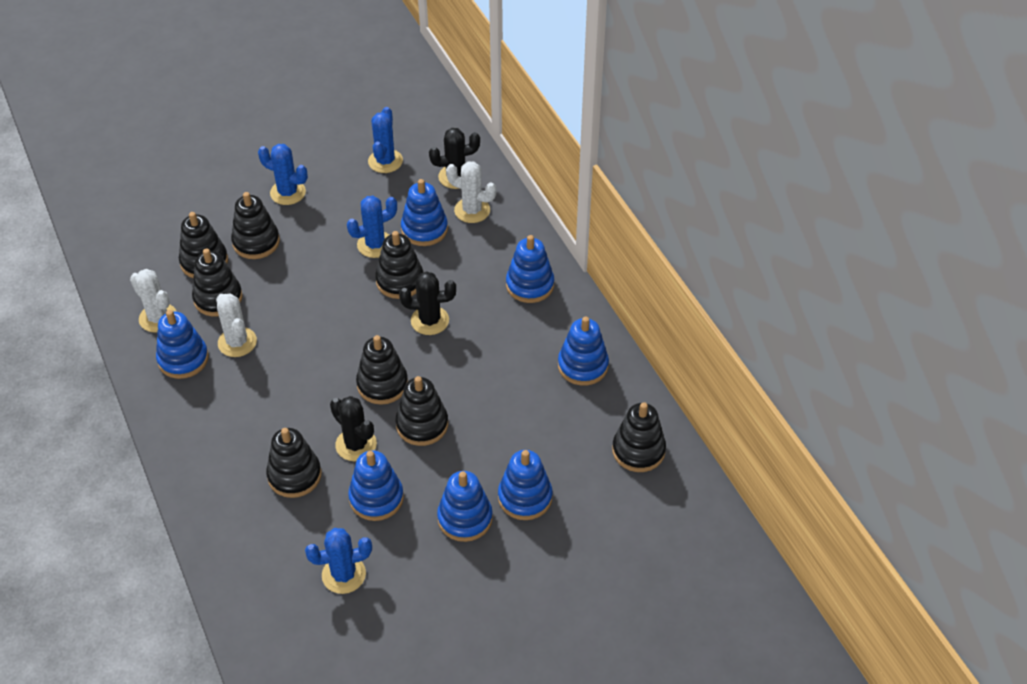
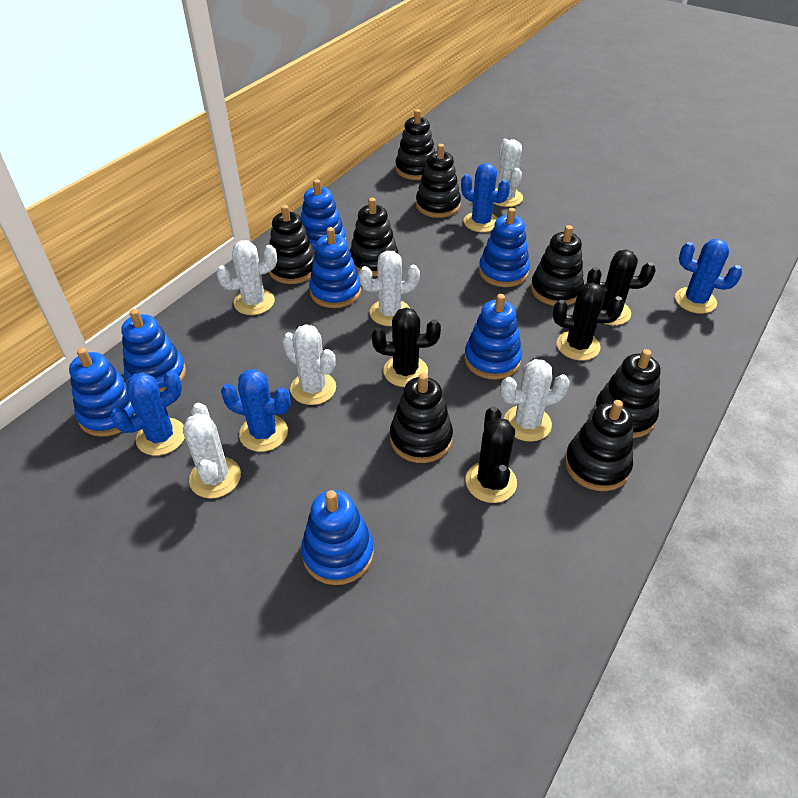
black cactus: 3 -> 4
white cactus: 3 -> 6

